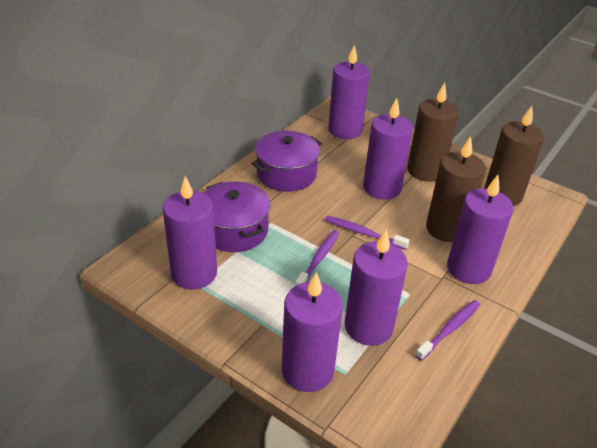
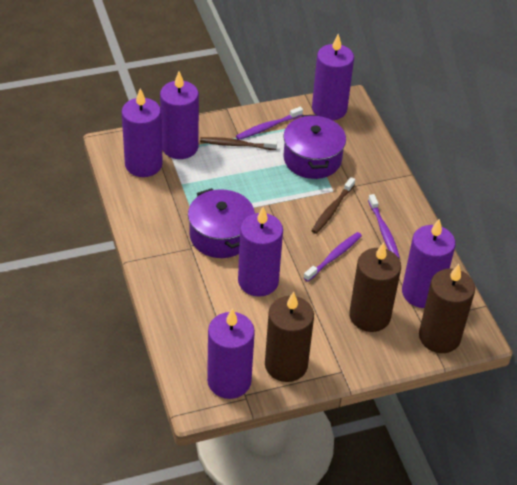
brown toothbrush: 0 -> 2

